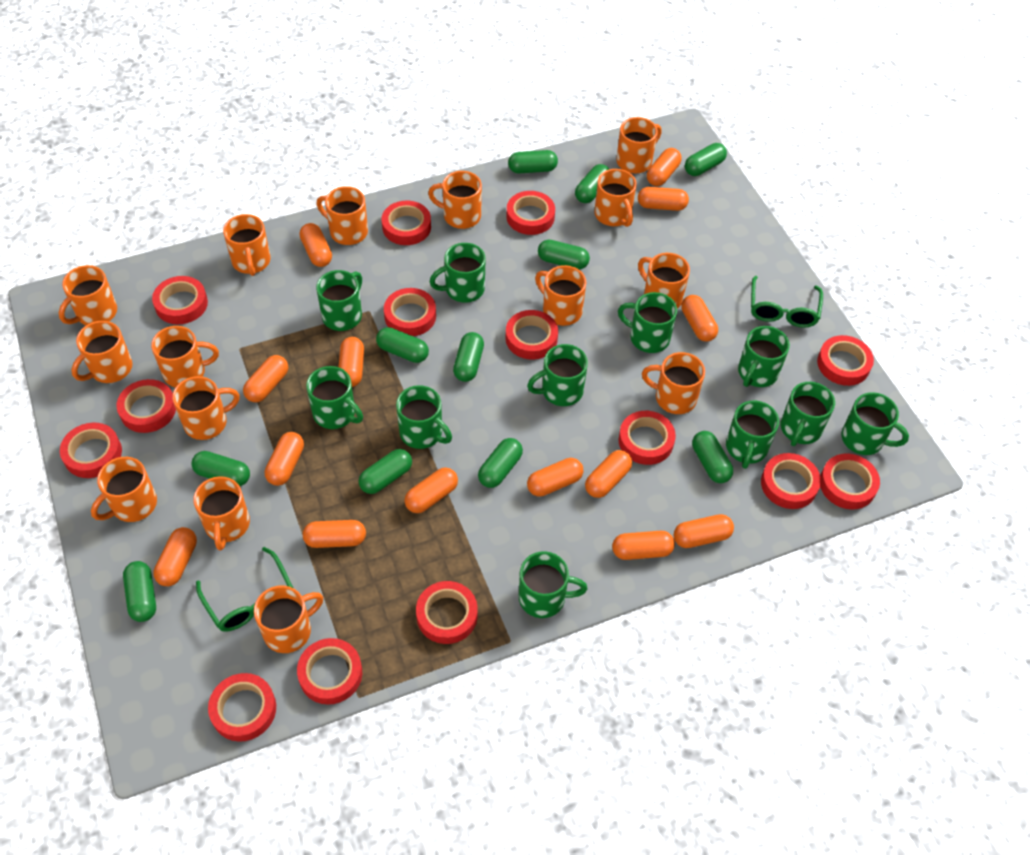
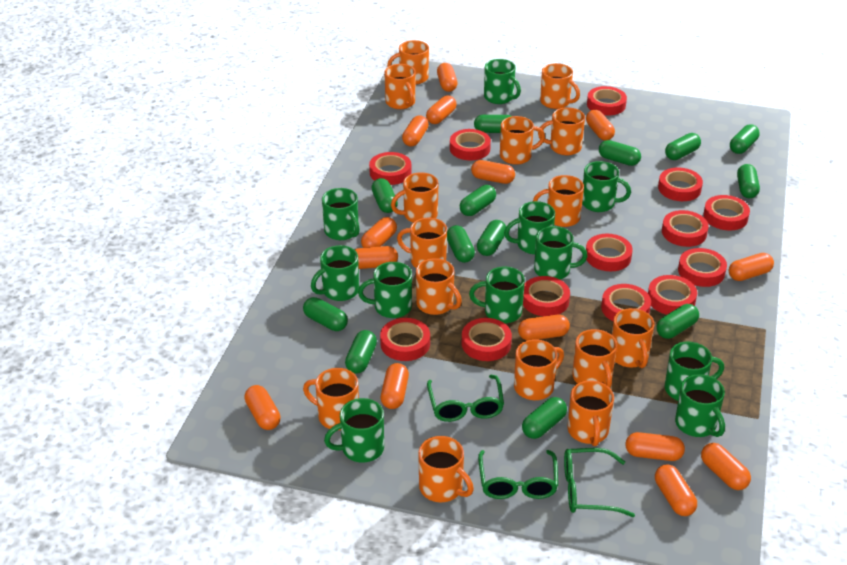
green capsule: 11 -> 13
green glasses: 2 -> 3
red tape: 14 -> 13

